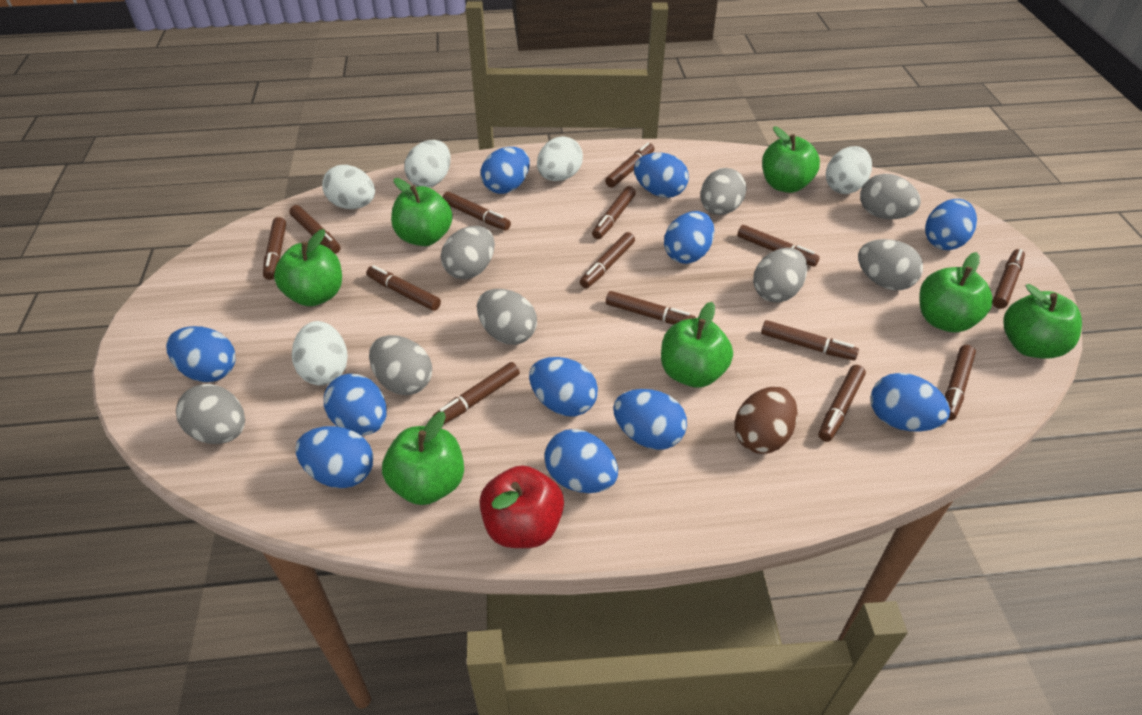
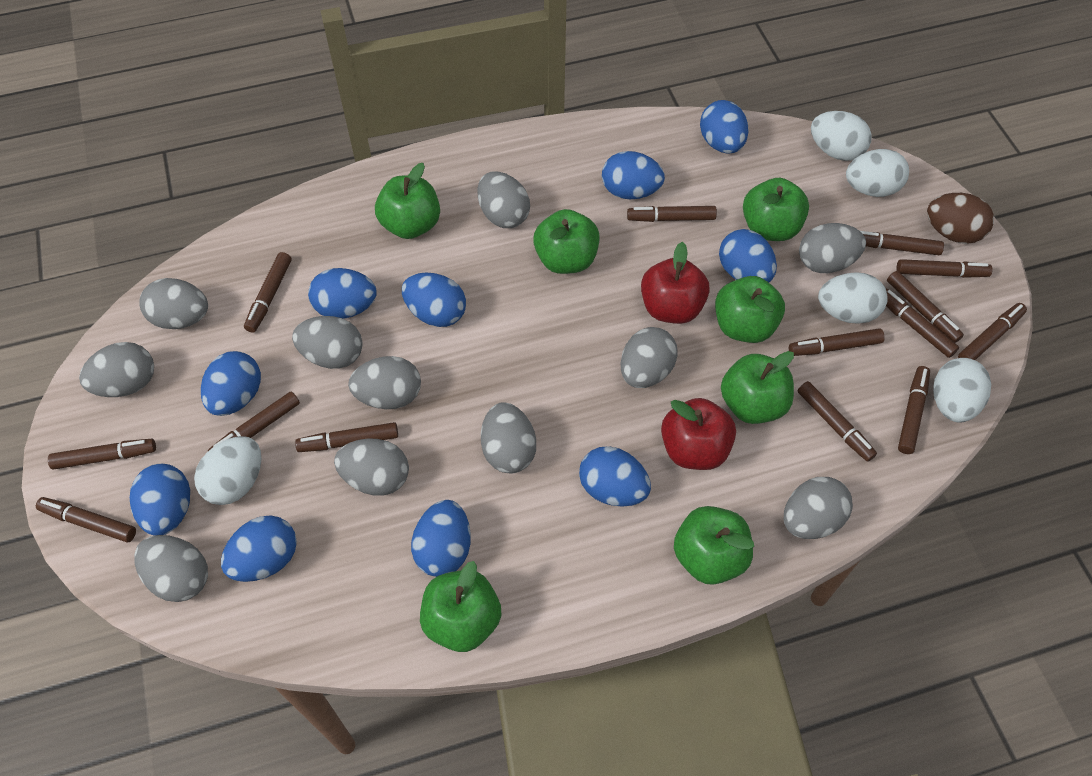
blue egg: 11 -> 10
grey egg: 8 -> 11
red apple: 1 -> 2

